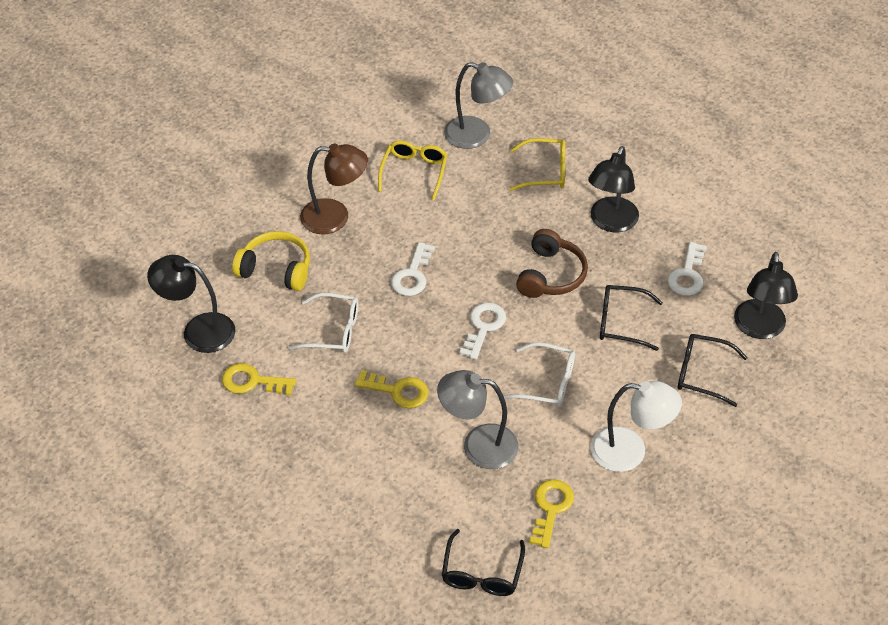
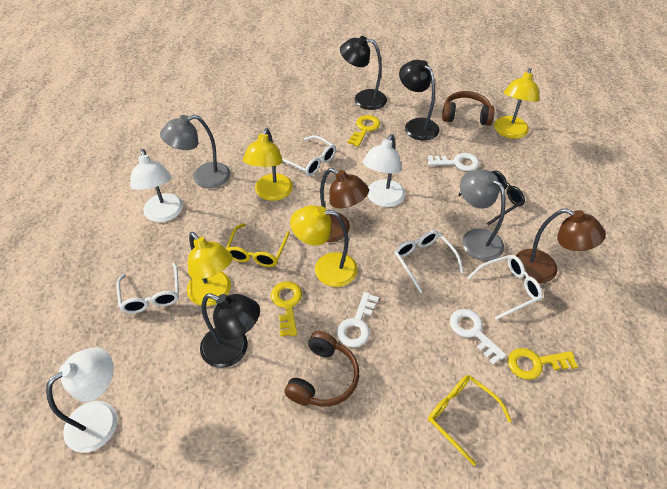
black glasses: 3 -> 1
brown headphones: 1 -> 2
brown lamp: 1 -> 2
white glasses: 2 -> 4
white lamp: 1 -> 3
yellow headphones: 1 -> 0
yellow lamp: 0 -> 4

